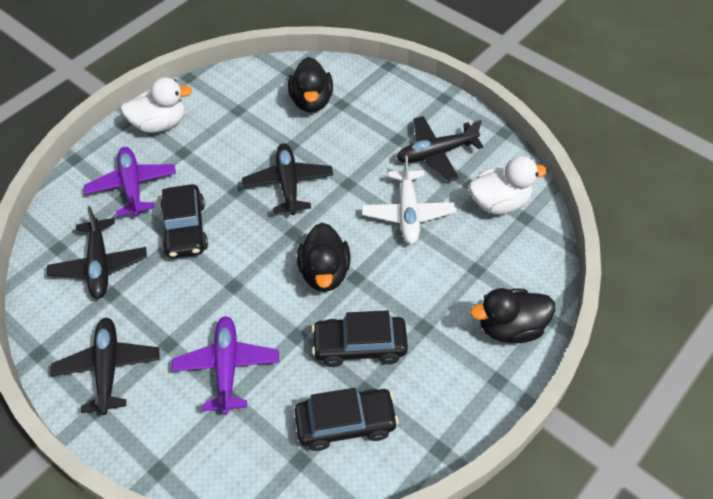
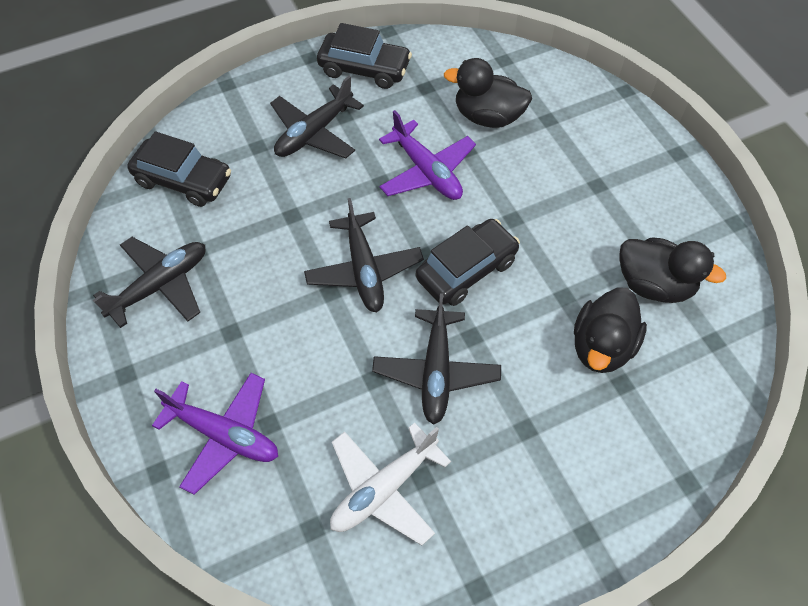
white duck: 2 -> 0

